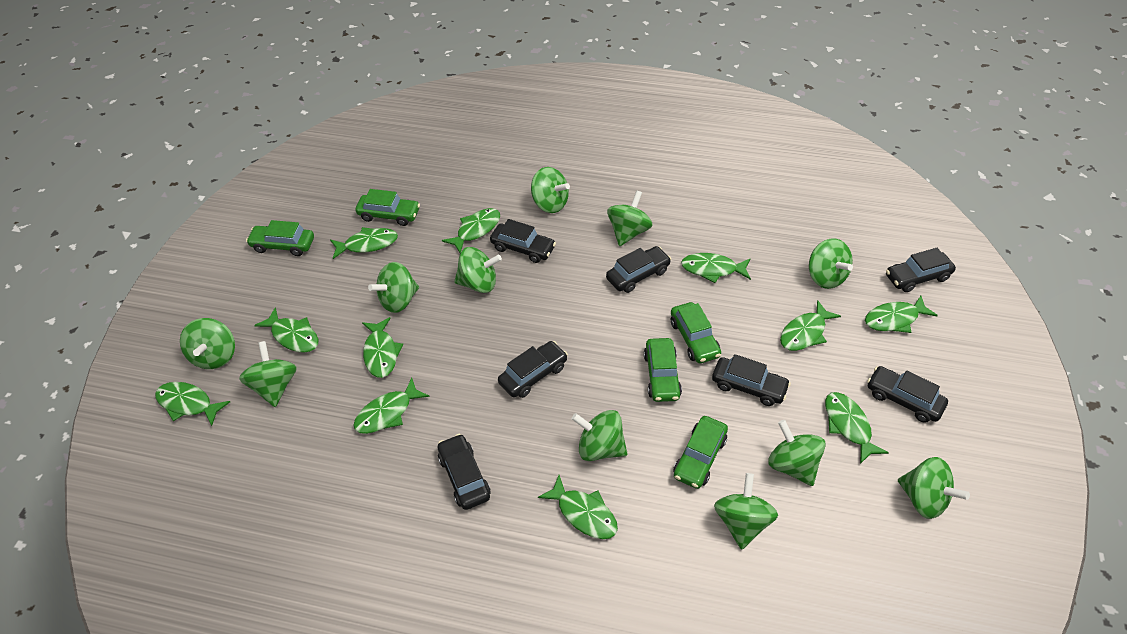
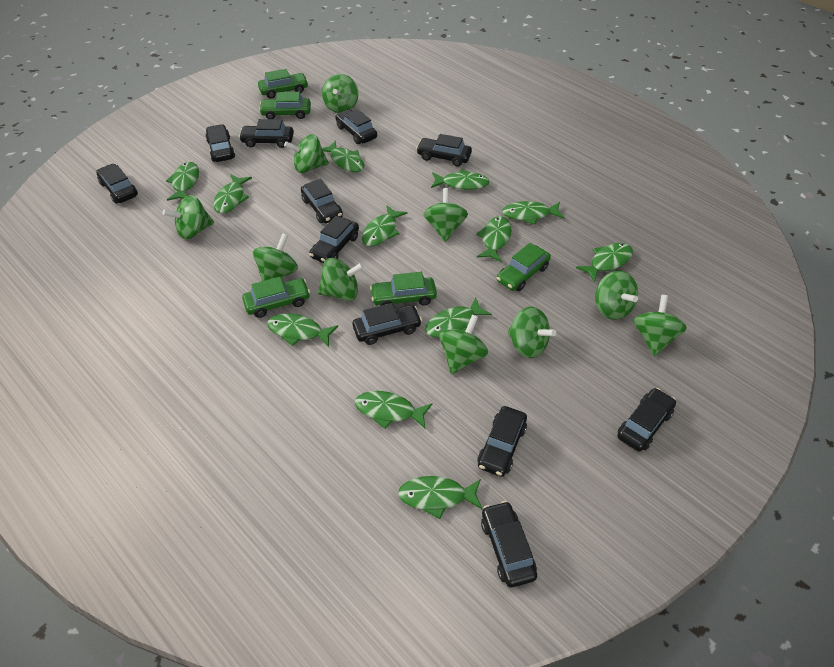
black car: 7 -> 11
green fish: 11 -> 12
green spinning top: 11 -> 10

